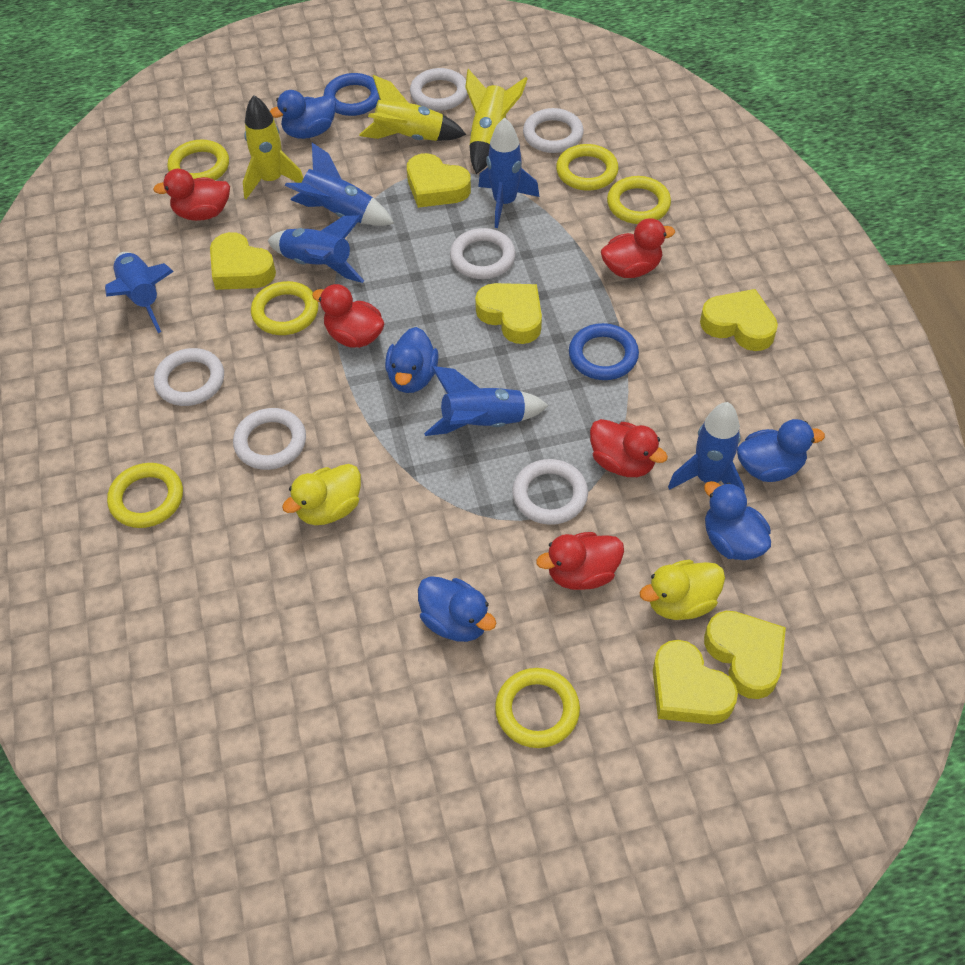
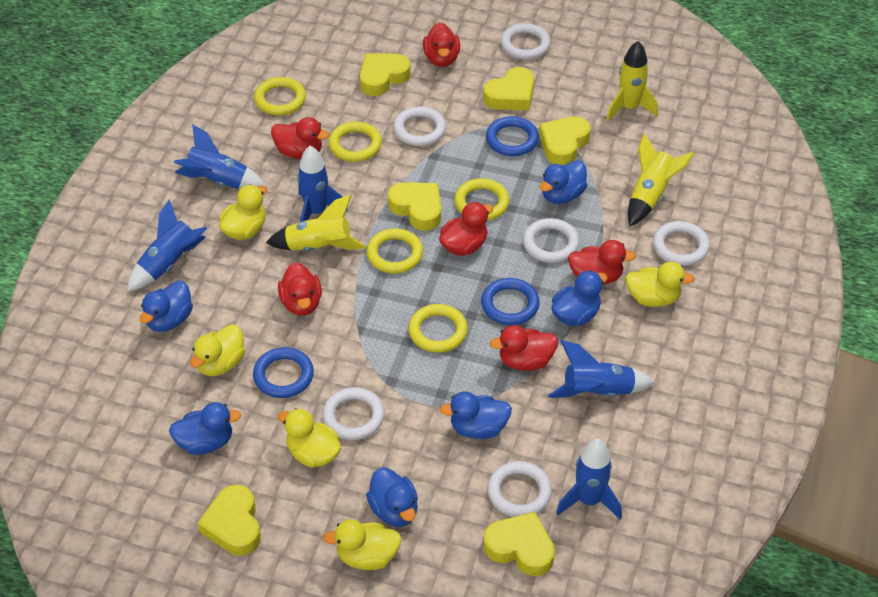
blue duck: 5 -> 6
blue ring: 2 -> 3
blue rocket: 6 -> 5
red duck: 5 -> 6
yellow duck: 2 -> 5
yellow ring: 6 -> 5

